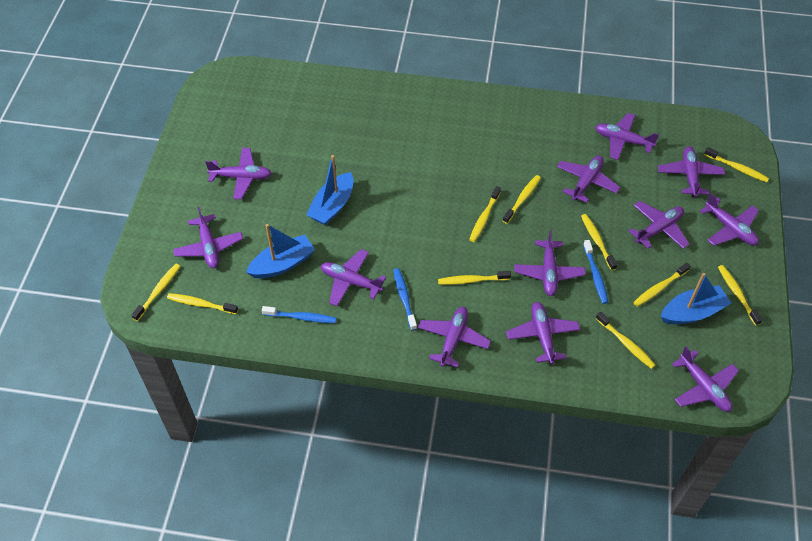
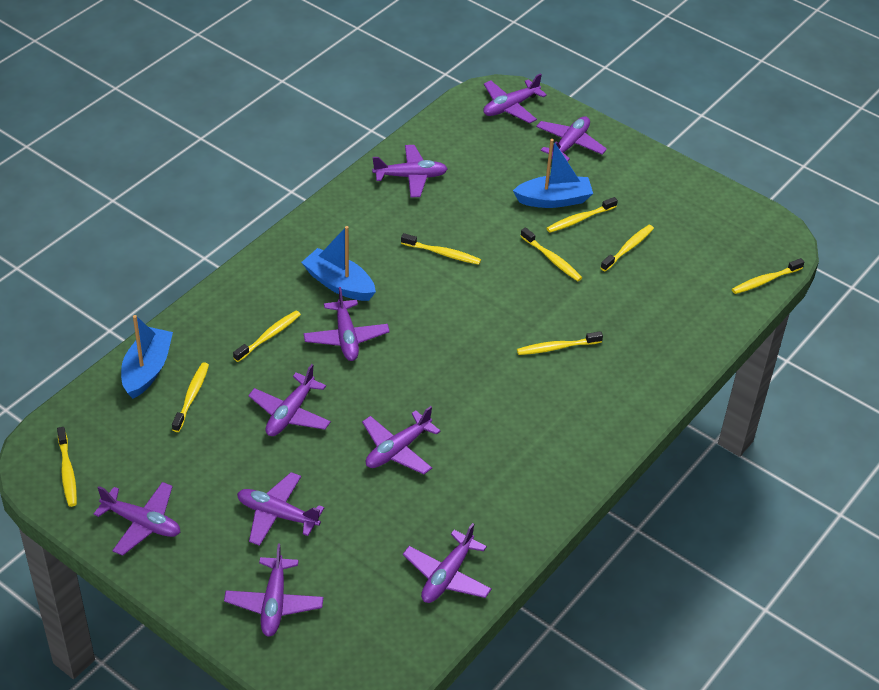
blue toothbrush: 3 -> 0
purple plane: 12 -> 10
yellow toothbrush: 10 -> 9

